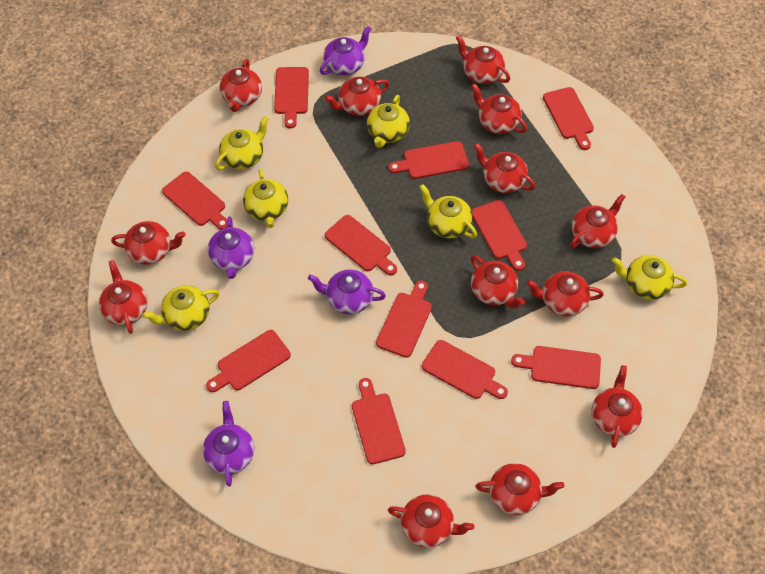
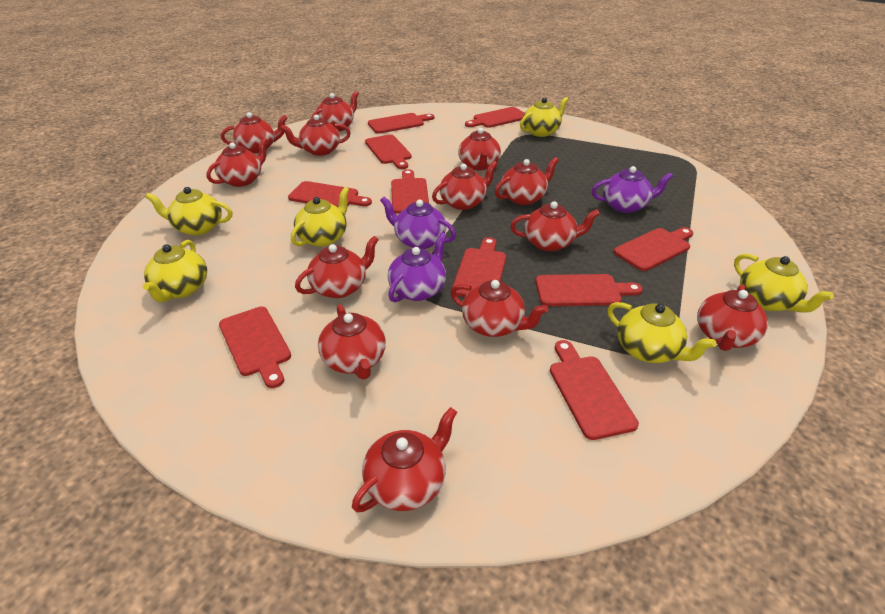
purple teapot: 4 -> 3
red cutting board: 11 -> 10

